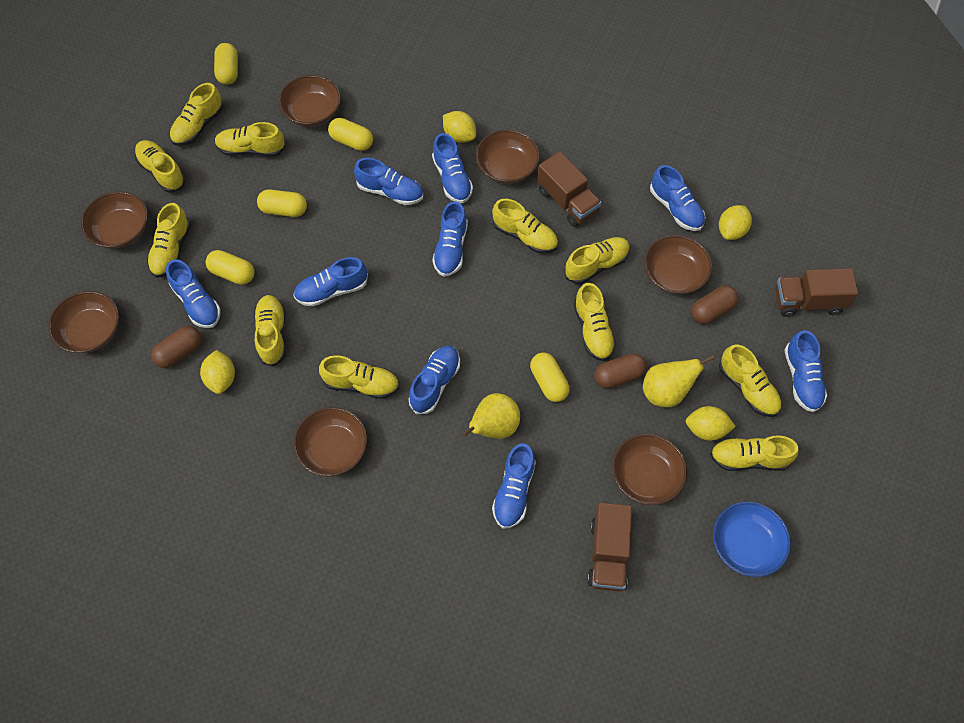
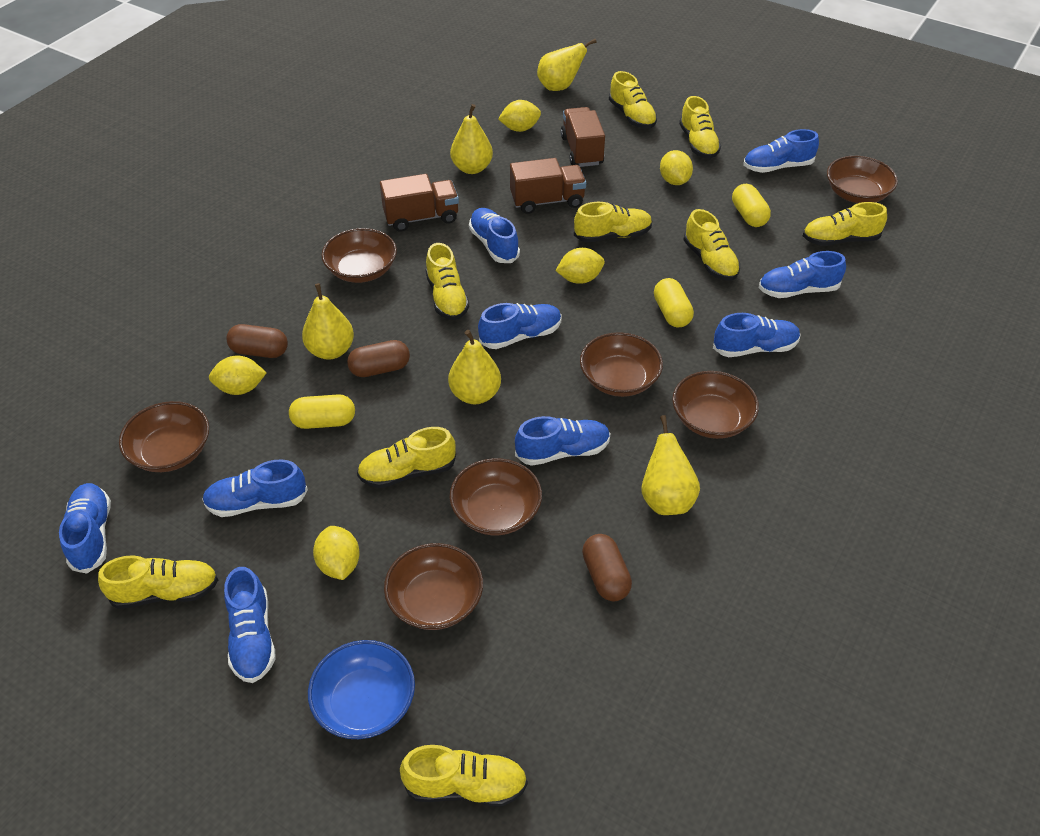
yellow capsule: 5 -> 3
yellow lemon: 4 -> 5
yellow pear: 2 -> 5
yellow shoe: 11 -> 9

